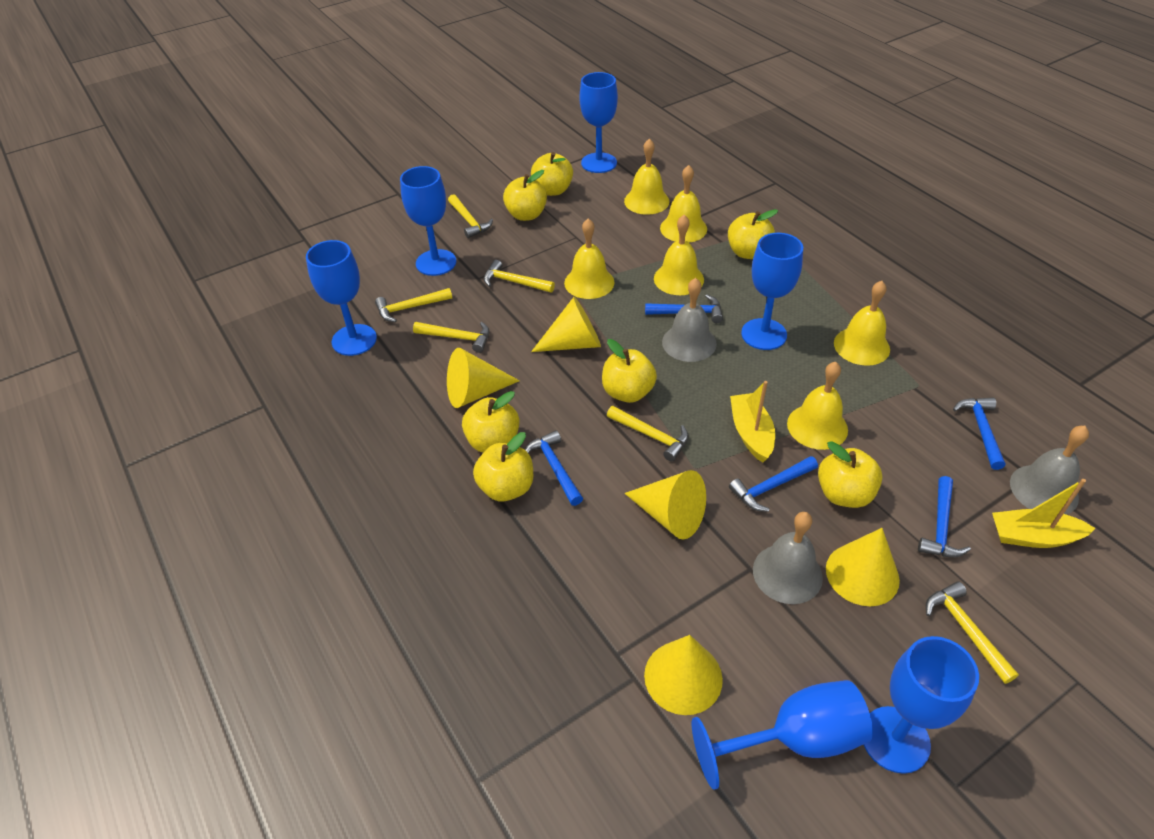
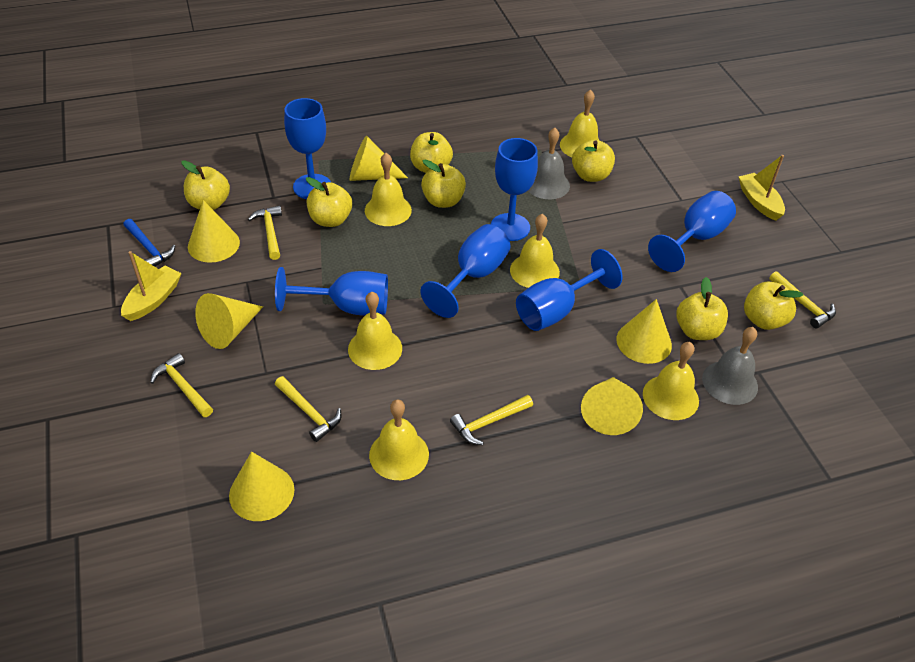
blue hammer: 5 -> 1
grey bell: 3 -> 2
yellow cone: 5 -> 6
yellow hammer: 6 -> 5

